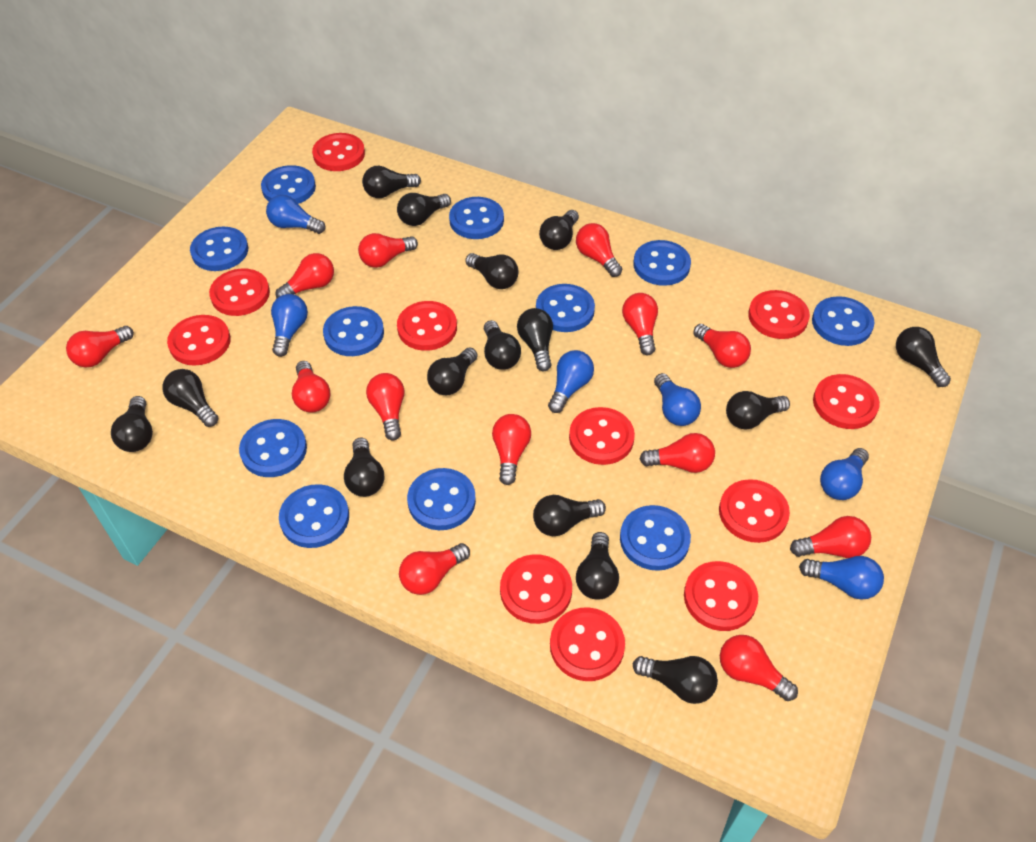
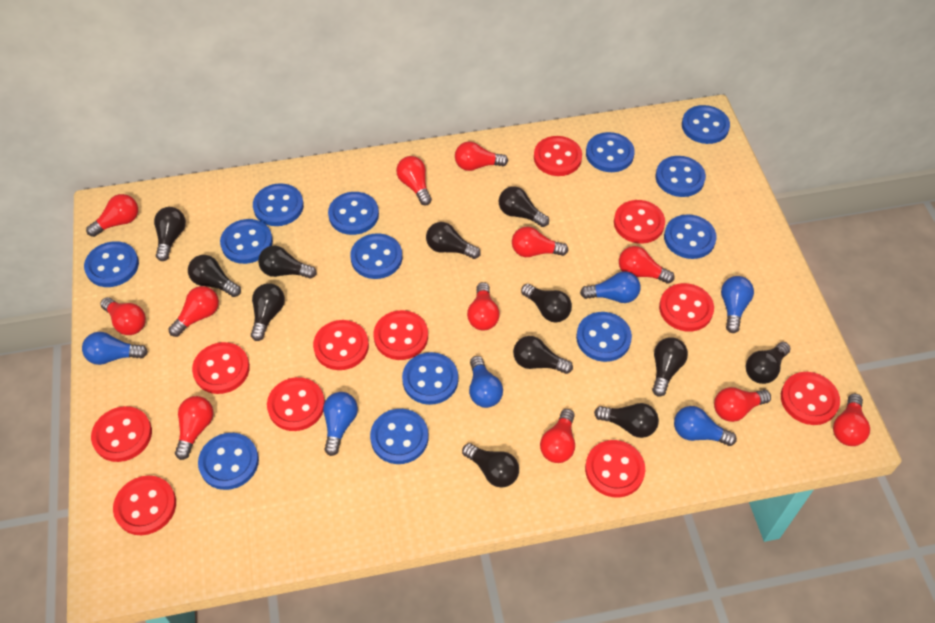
black light bulb: 15 -> 12
blue button: 11 -> 13
red light bulb: 13 -> 12

